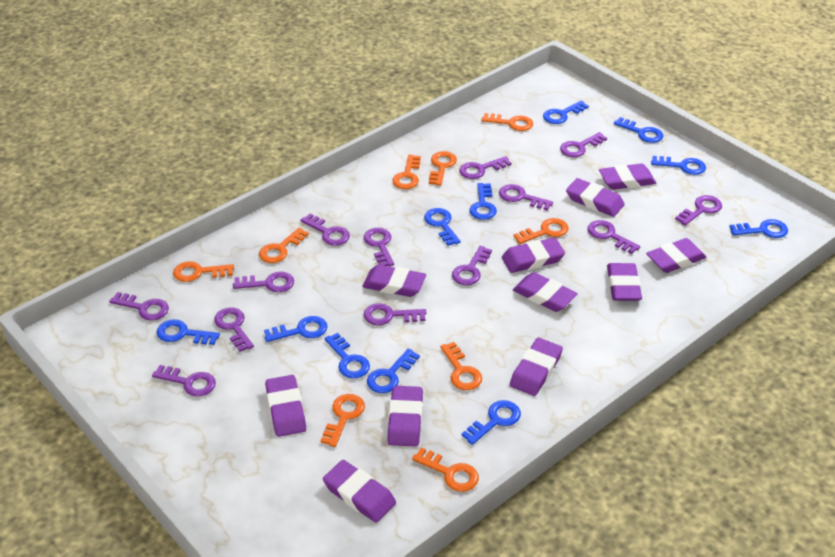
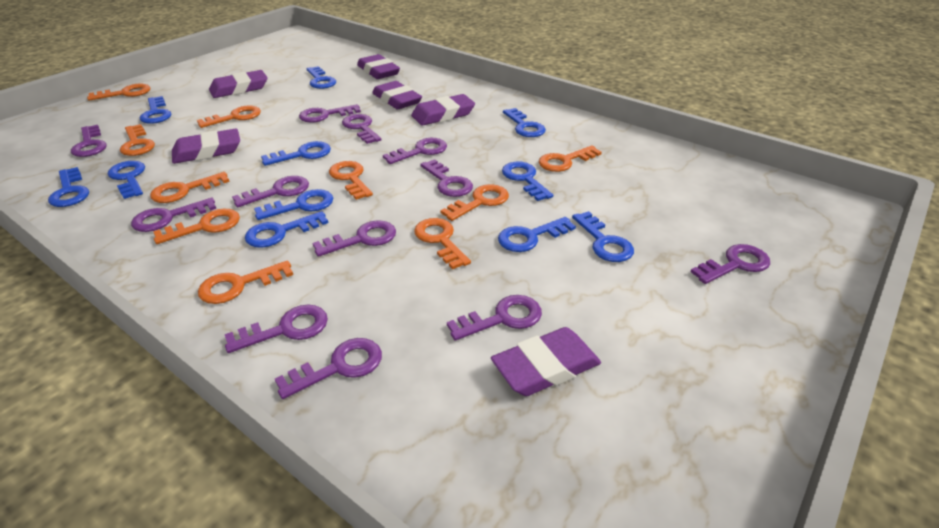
orange key: 9 -> 10
purple eraser: 11 -> 6
purple key: 13 -> 12

